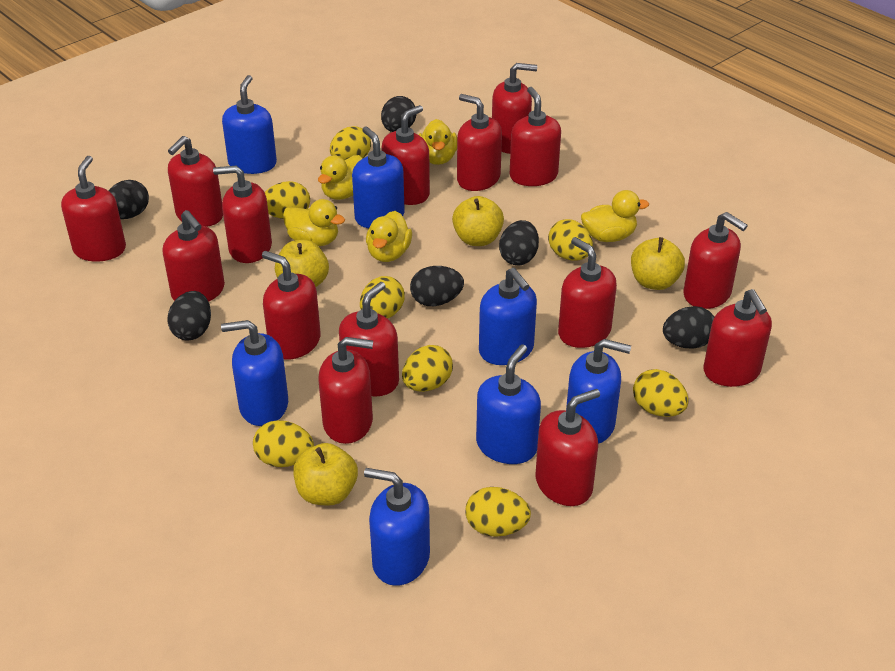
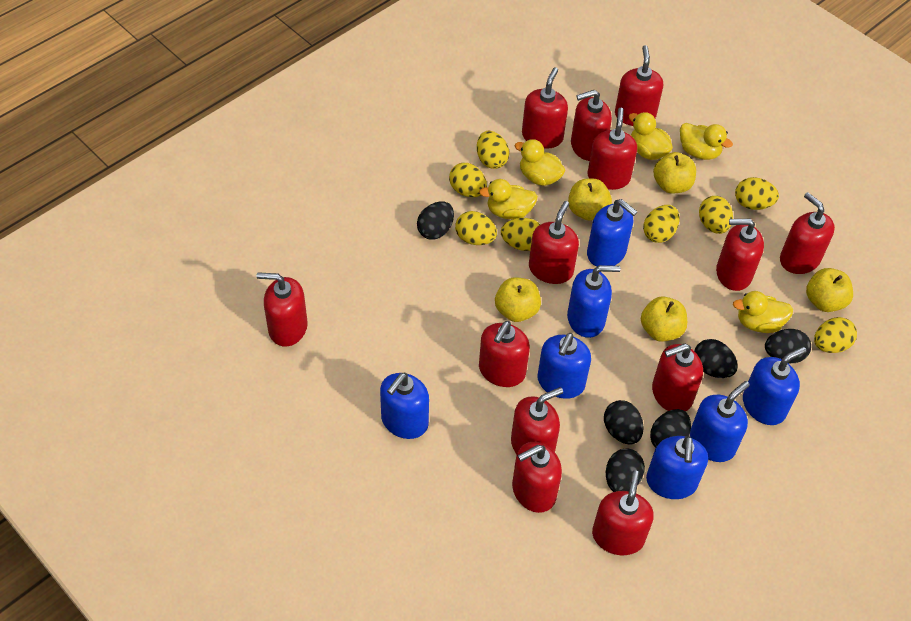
red soap dispenser: 15 -> 13
yellow apple: 4 -> 5

